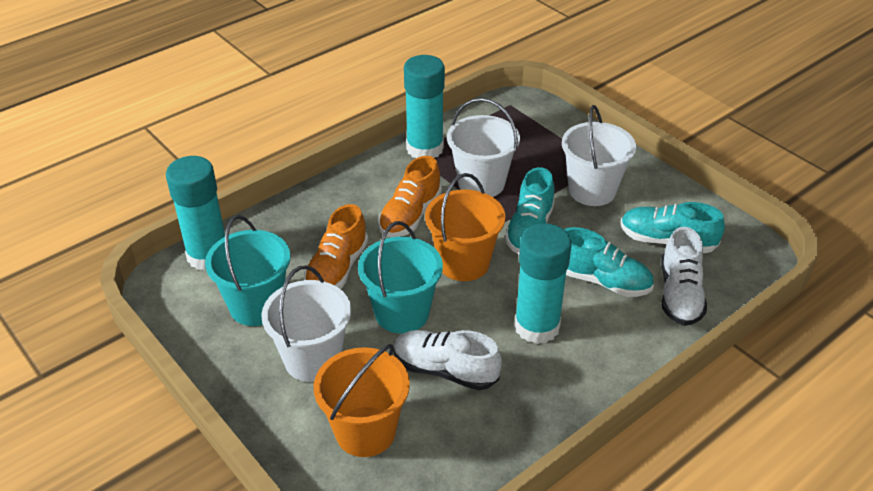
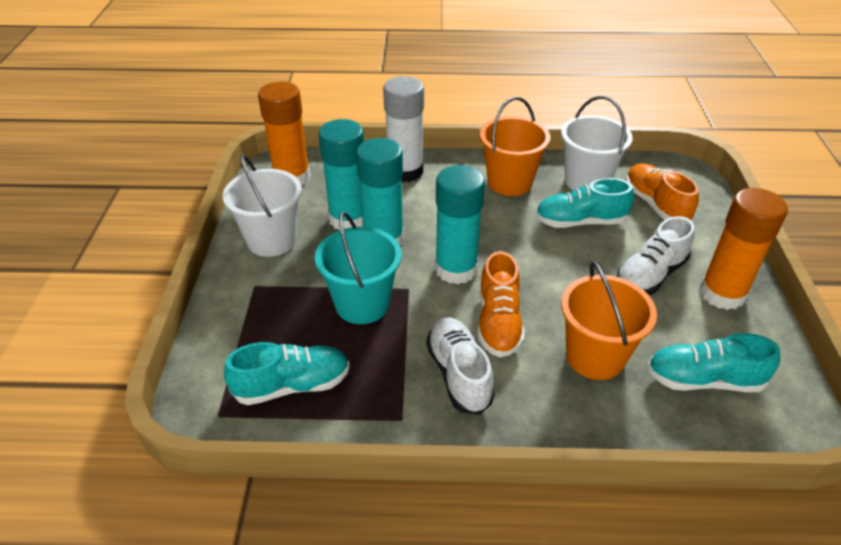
orange glue stick: 0 -> 2
turquoise bucket: 2 -> 1
white bucket: 3 -> 2
white glue stick: 0 -> 1

